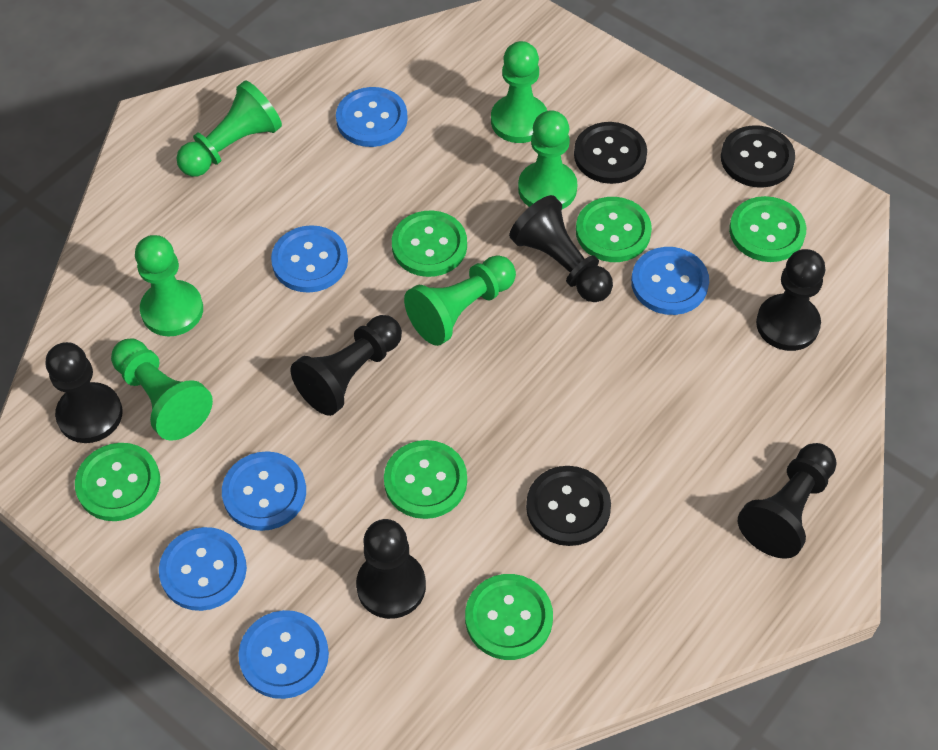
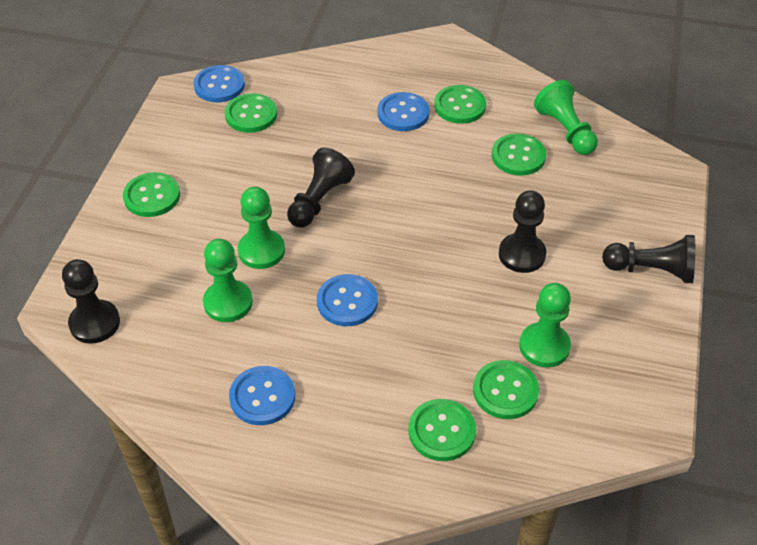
black button: 3 -> 0
black pawn: 6 -> 4
blue button: 6 -> 4
green pawn: 6 -> 4

